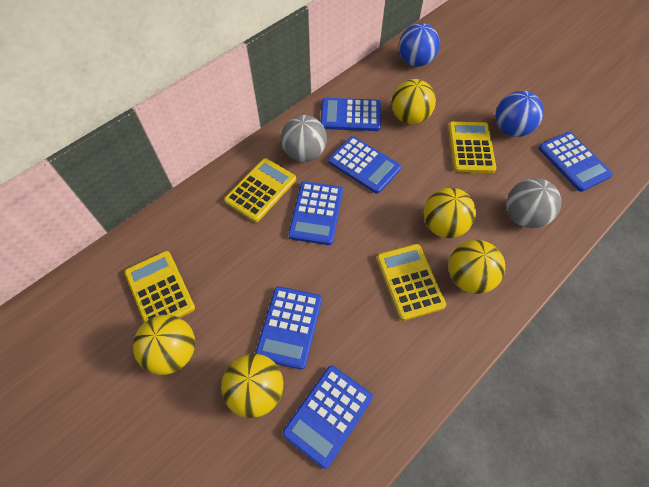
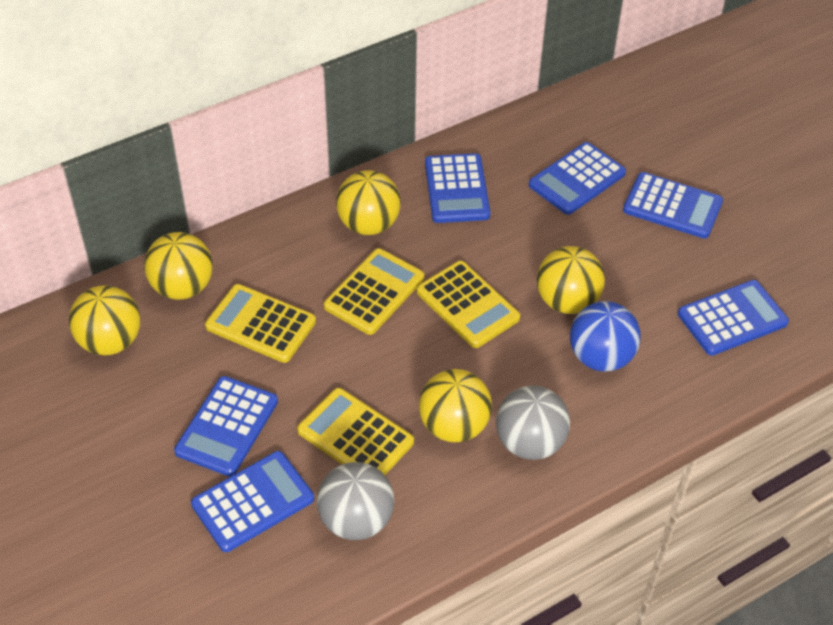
blue ball: 2 -> 1

